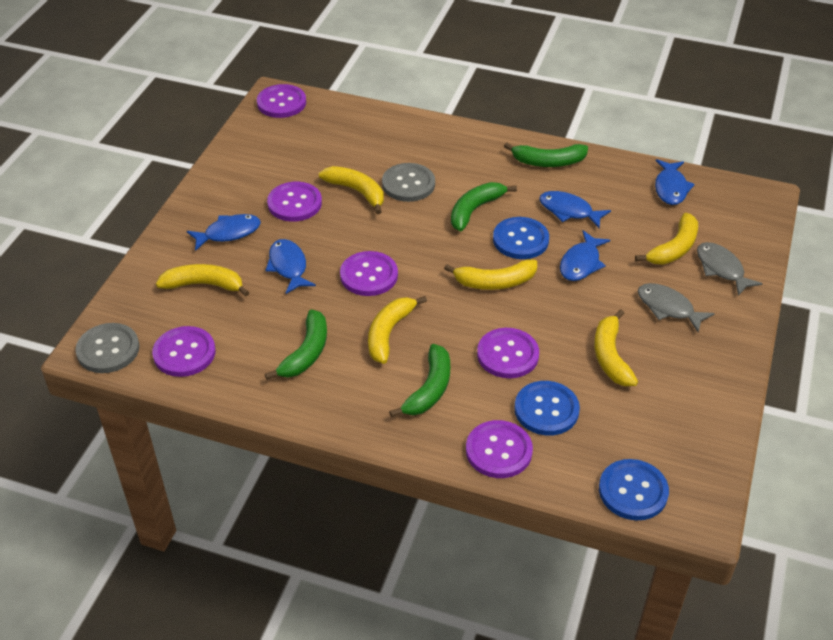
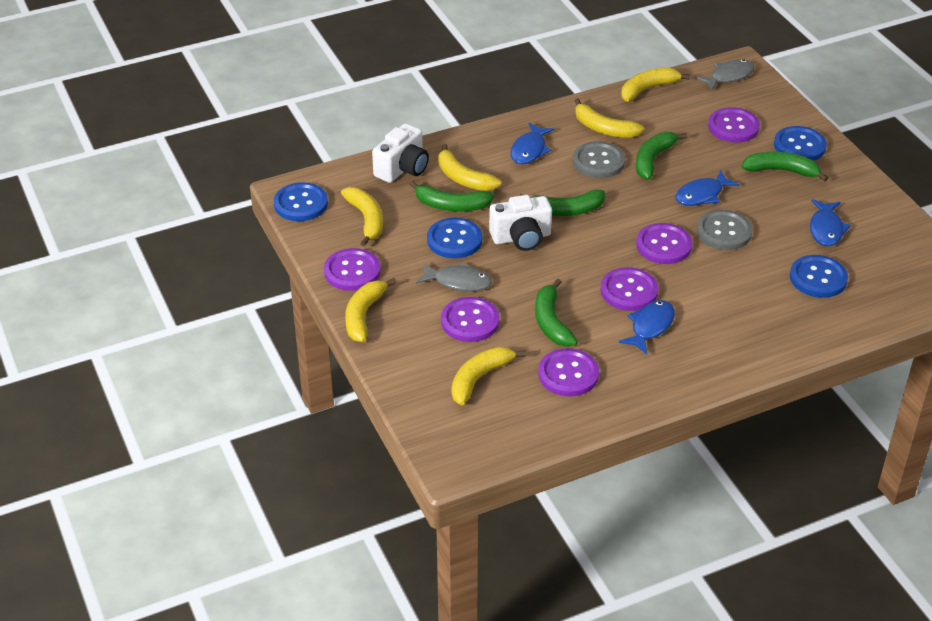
blue button: 3 -> 4
blue fish: 5 -> 4
green banana: 4 -> 5
white camera: 0 -> 2

